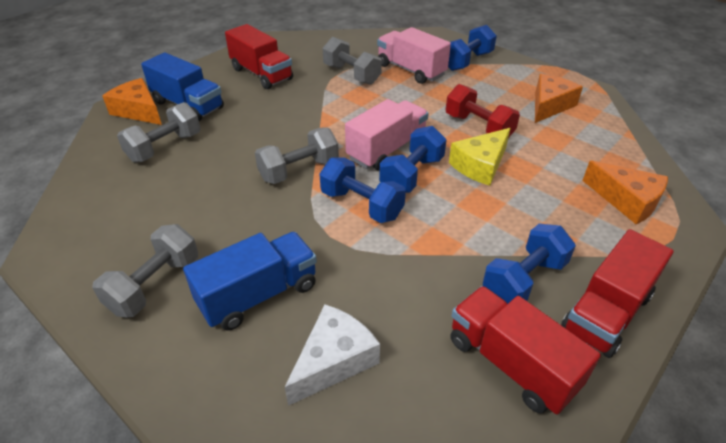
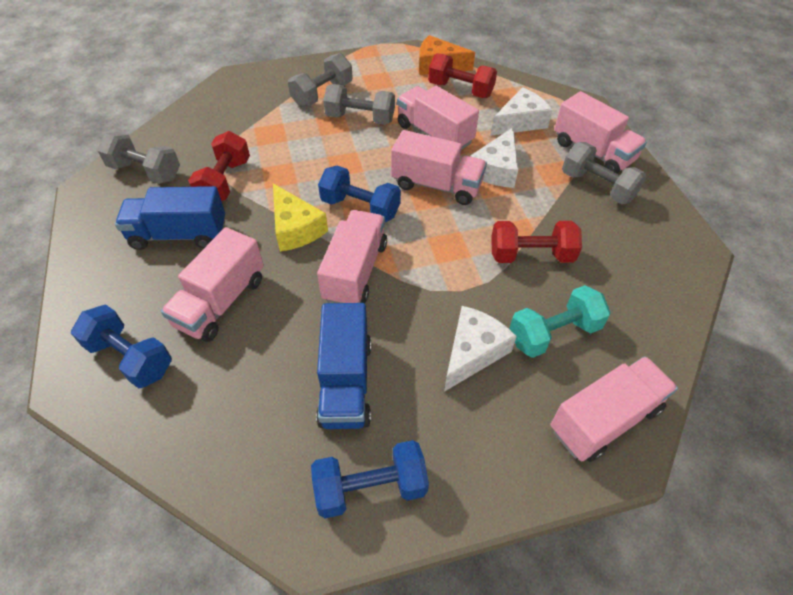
blue dumbbell: 4 -> 3
orange cheese: 3 -> 1
pink truck: 2 -> 6
red dumbbell: 1 -> 3
red truck: 3 -> 0
turquoise dumbbell: 0 -> 1
white cheese: 1 -> 3

